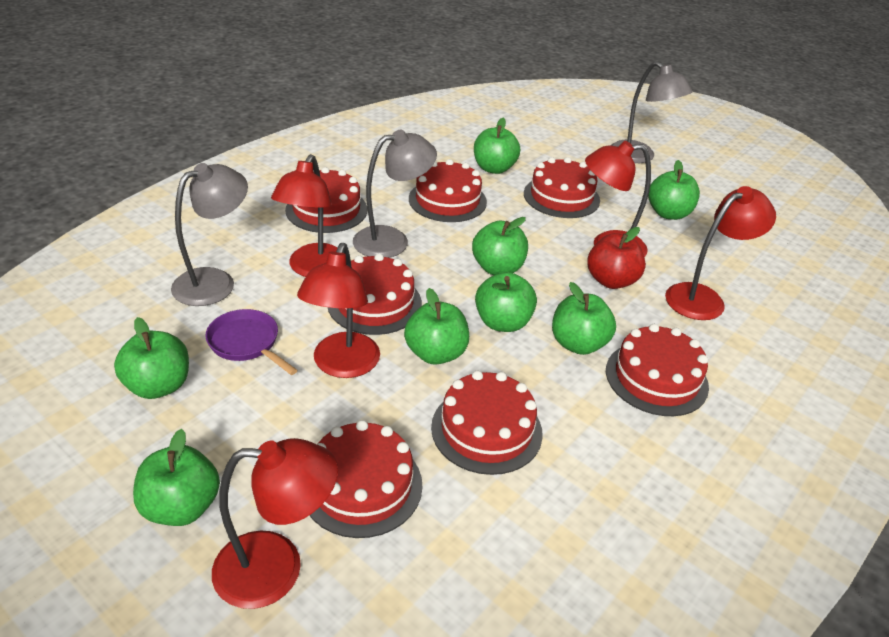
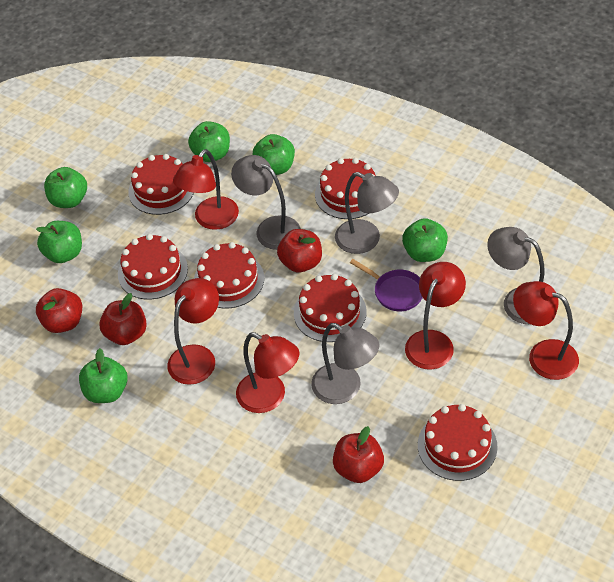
green apple: 8 -> 6
grey lamp: 3 -> 4
red apple: 1 -> 4
red cake: 7 -> 6

